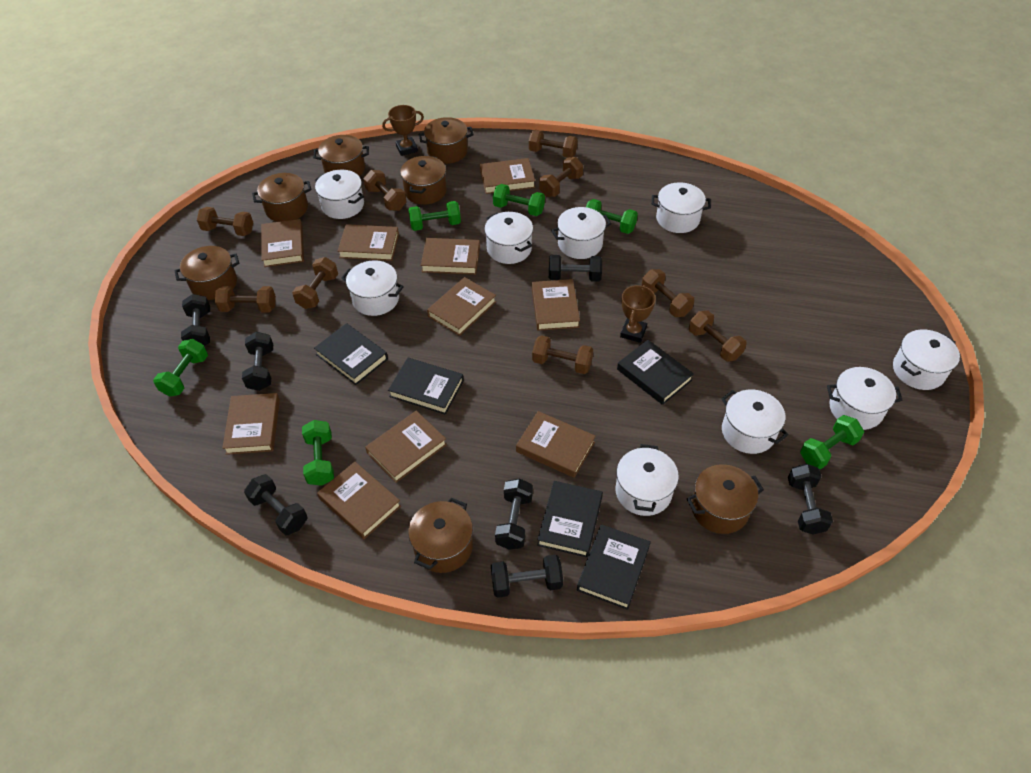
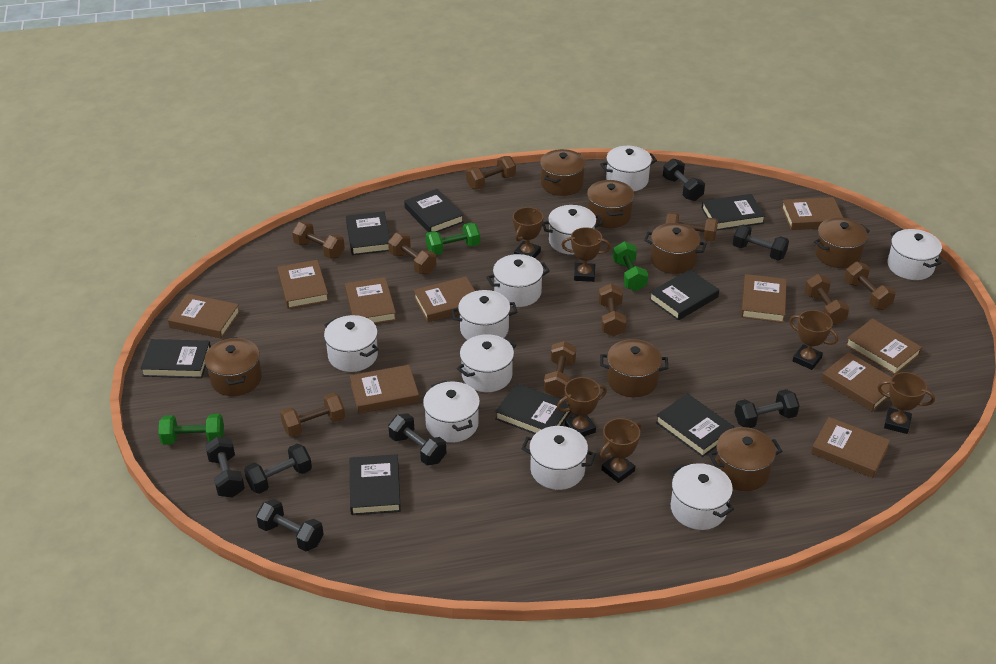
black book: 5 -> 8
brown trophy: 2 -> 6
green dumbbell: 6 -> 3
white pot: 9 -> 10

